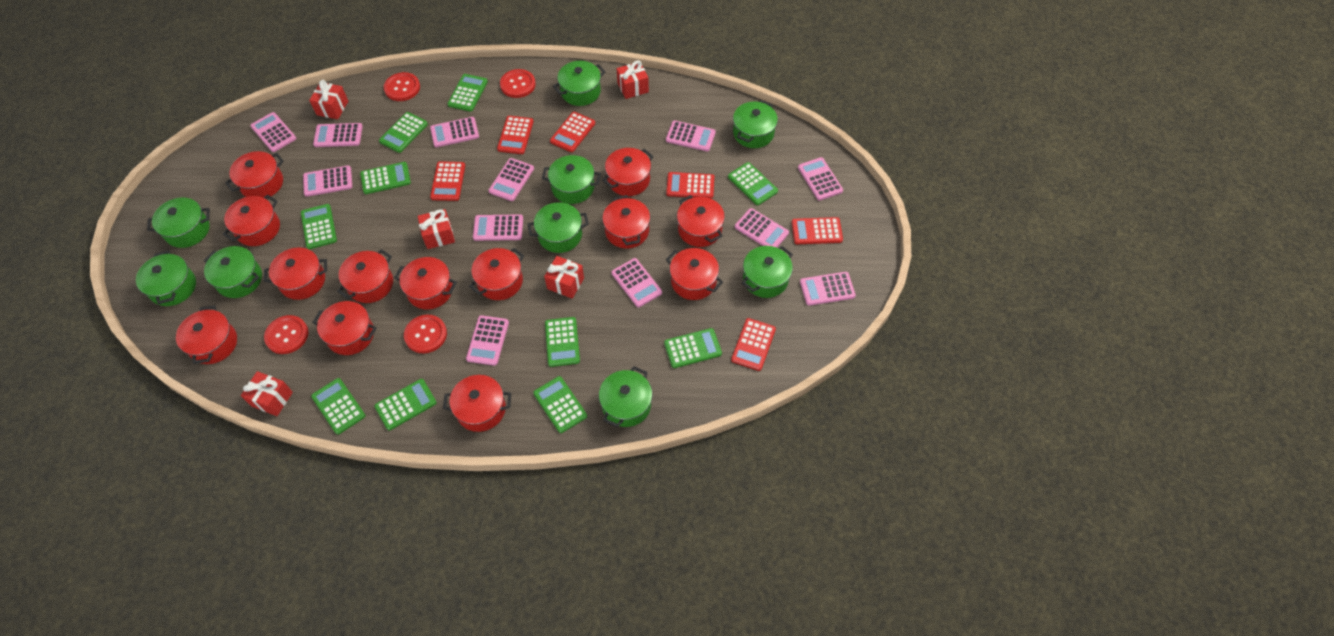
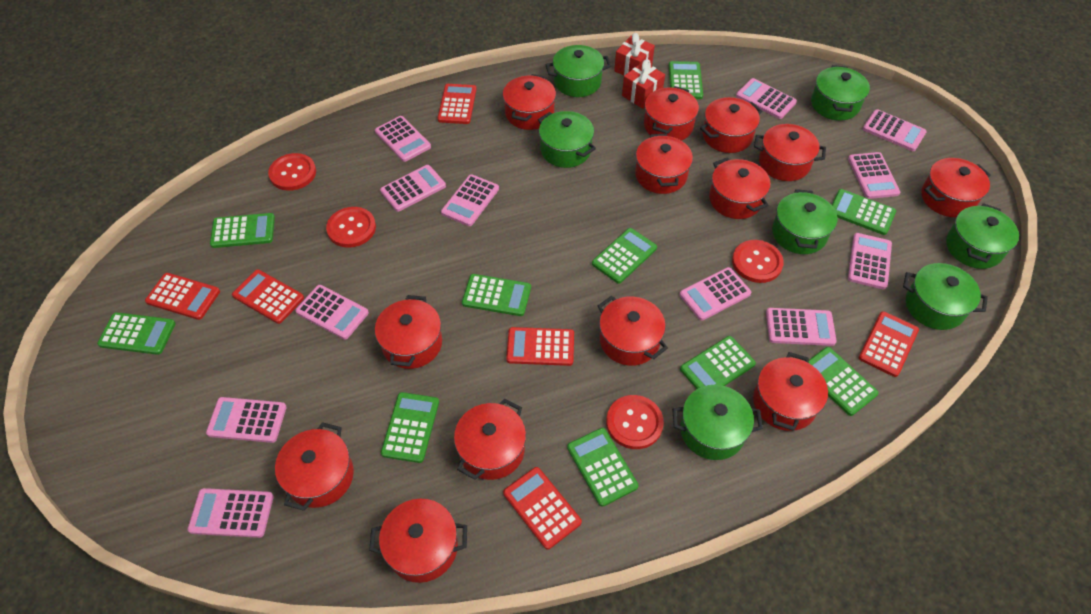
green pot: 9 -> 7
red gift: 5 -> 2

